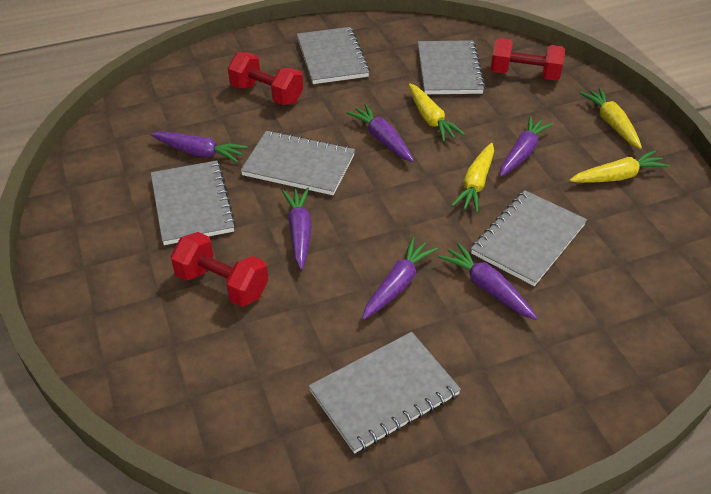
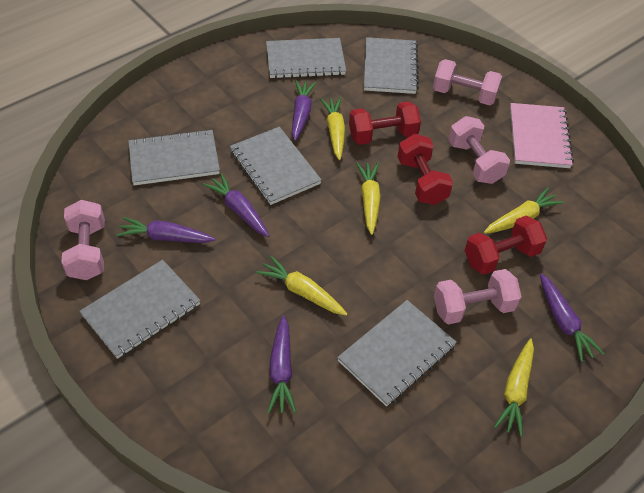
pink dumbbell: 0 -> 4
pink notebook: 0 -> 1
purple carrot: 6 -> 5
yellow carrot: 4 -> 5

